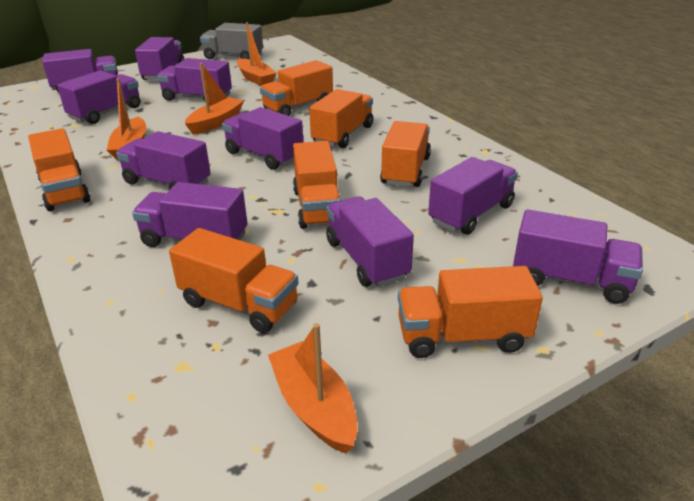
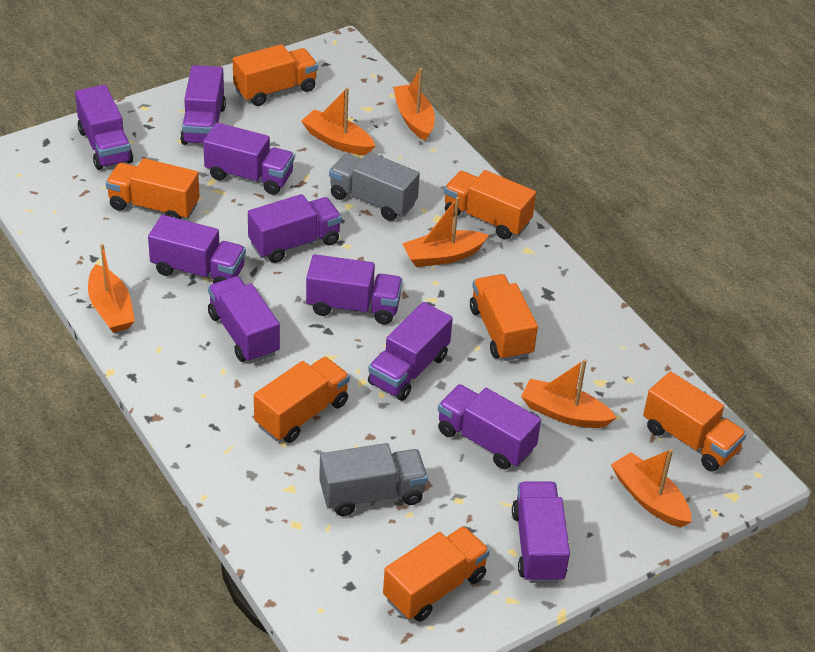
grey truck: 1 -> 2
orange boat: 4 -> 6

